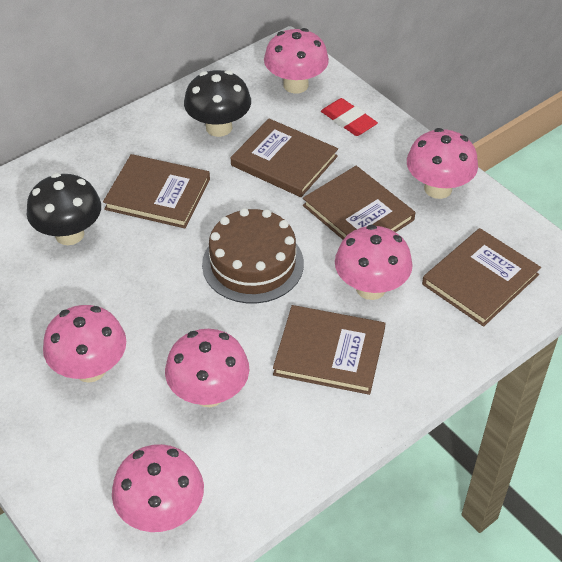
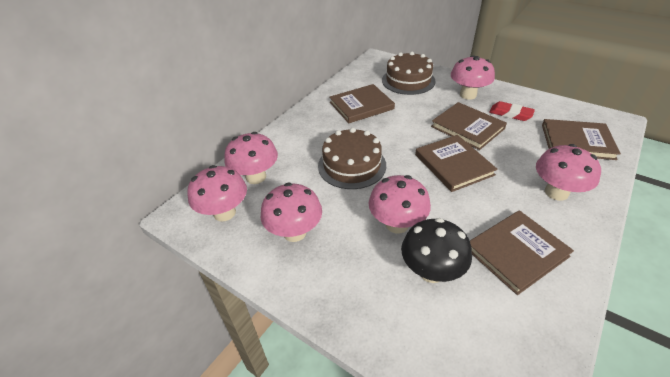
black mushroom: 2 -> 1
brown cake: 1 -> 2

